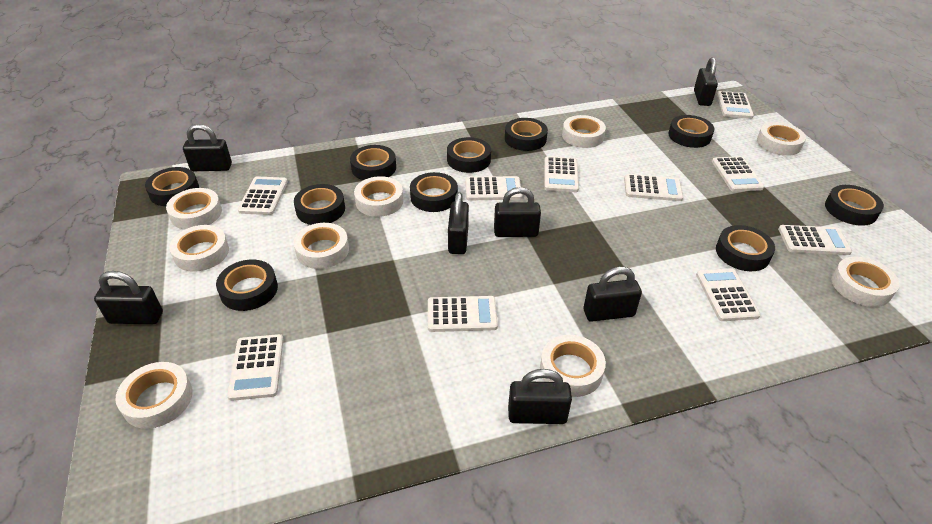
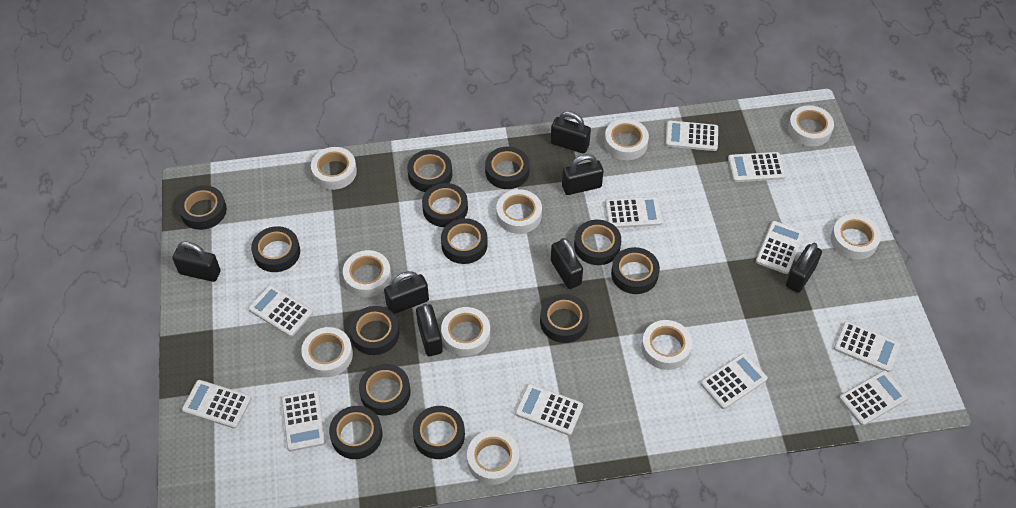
black tape: 10 -> 13
white calculator: 10 -> 11
white tape: 9 -> 10

